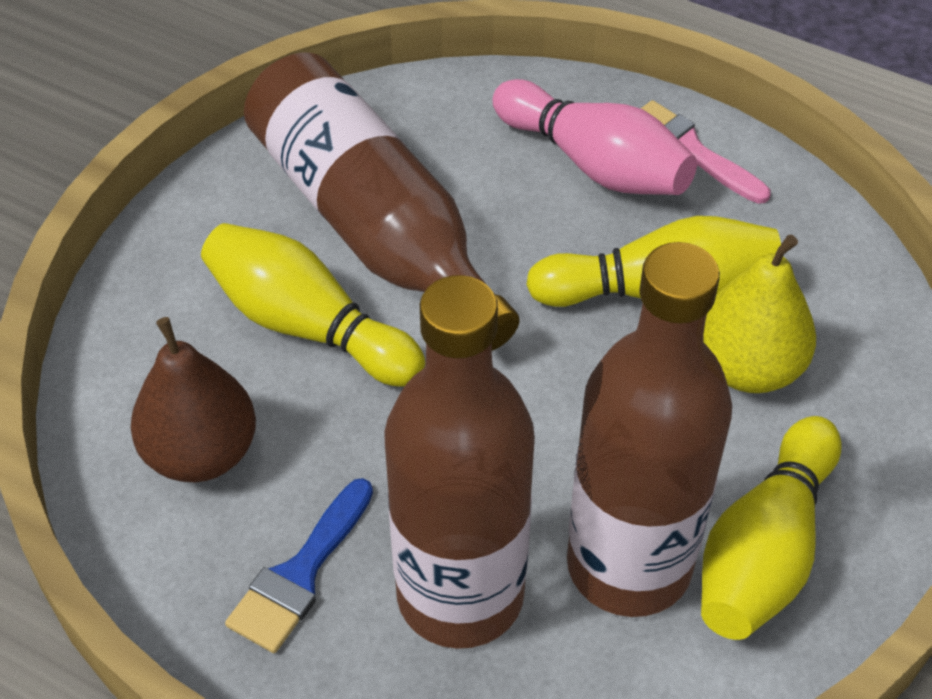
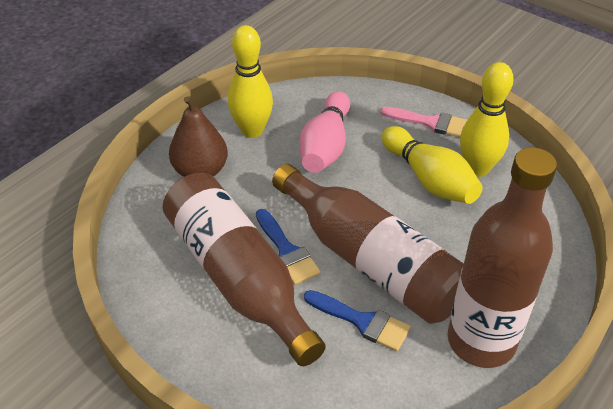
blue brush: 1 -> 2
yellow pear: 1 -> 0

